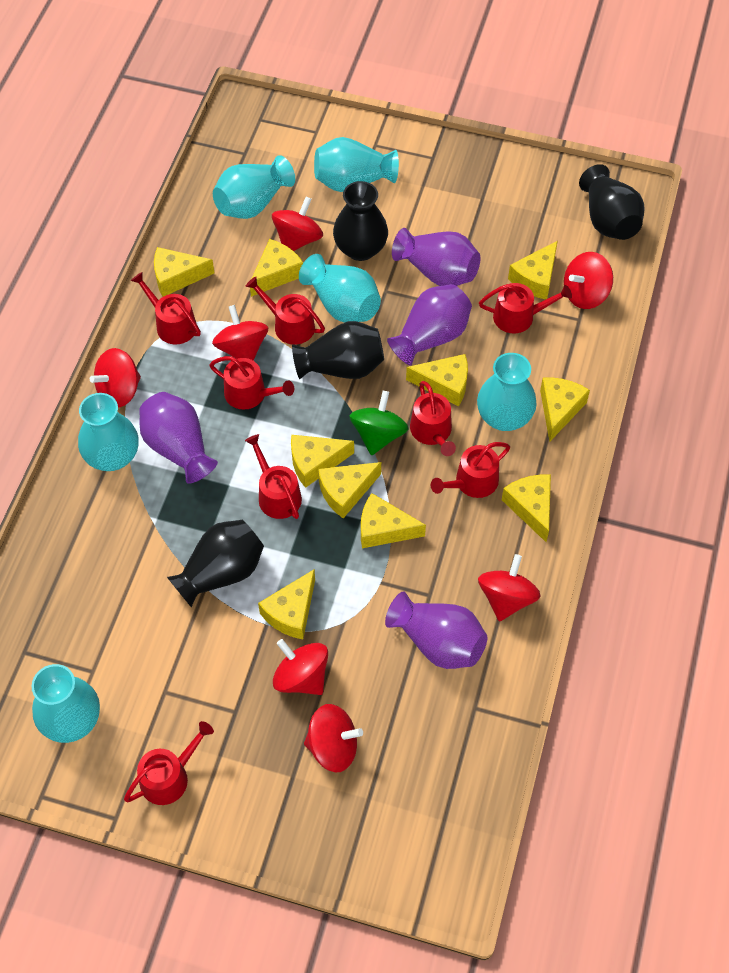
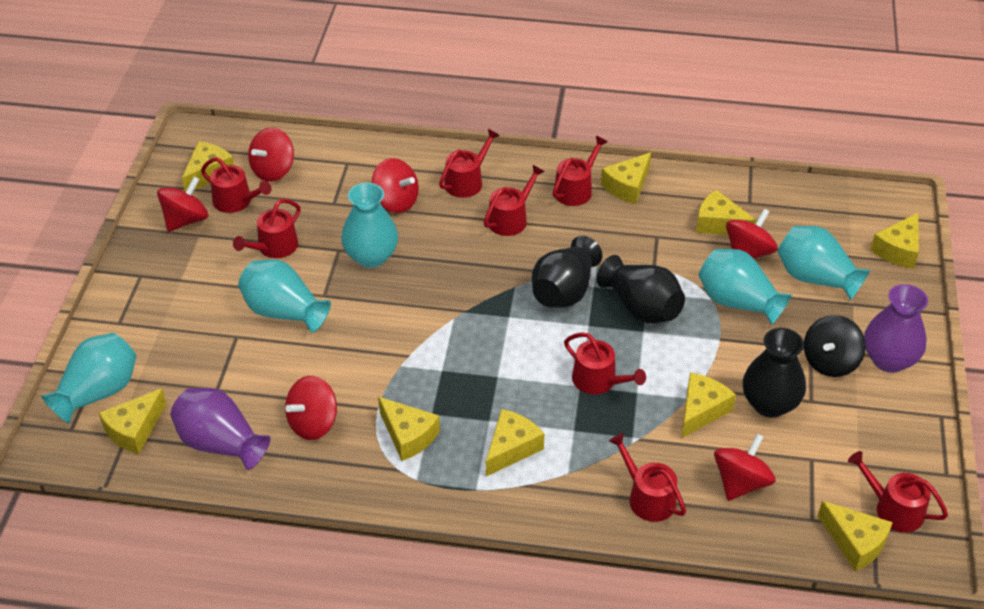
black spinning top: 0 -> 1
black vase: 4 -> 3
green spinning top: 1 -> 0
purple vase: 4 -> 2
red spinning top: 7 -> 6
turquoise vase: 6 -> 5
yellow cheese: 10 -> 9

